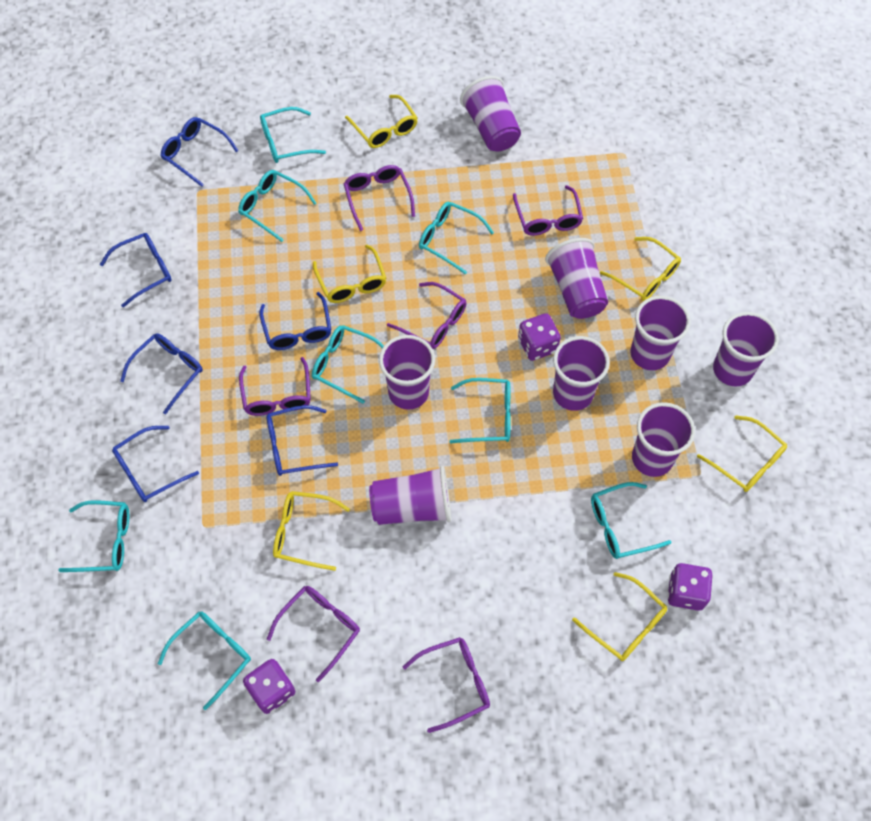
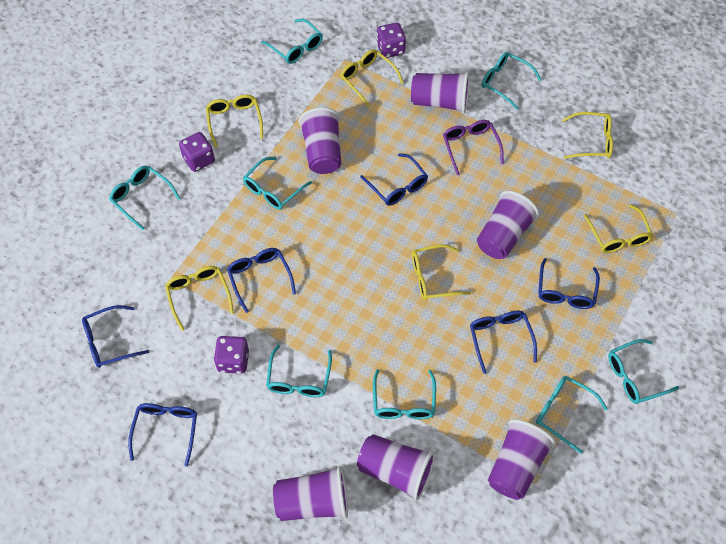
purple cup: 8 -> 6
purple glasses: 6 -> 1

